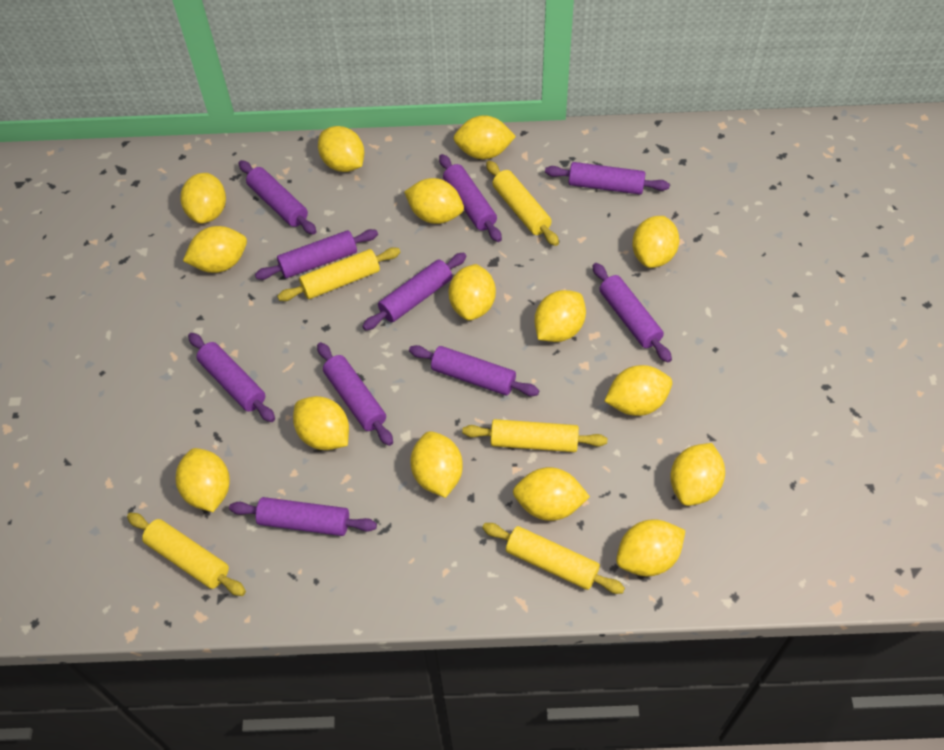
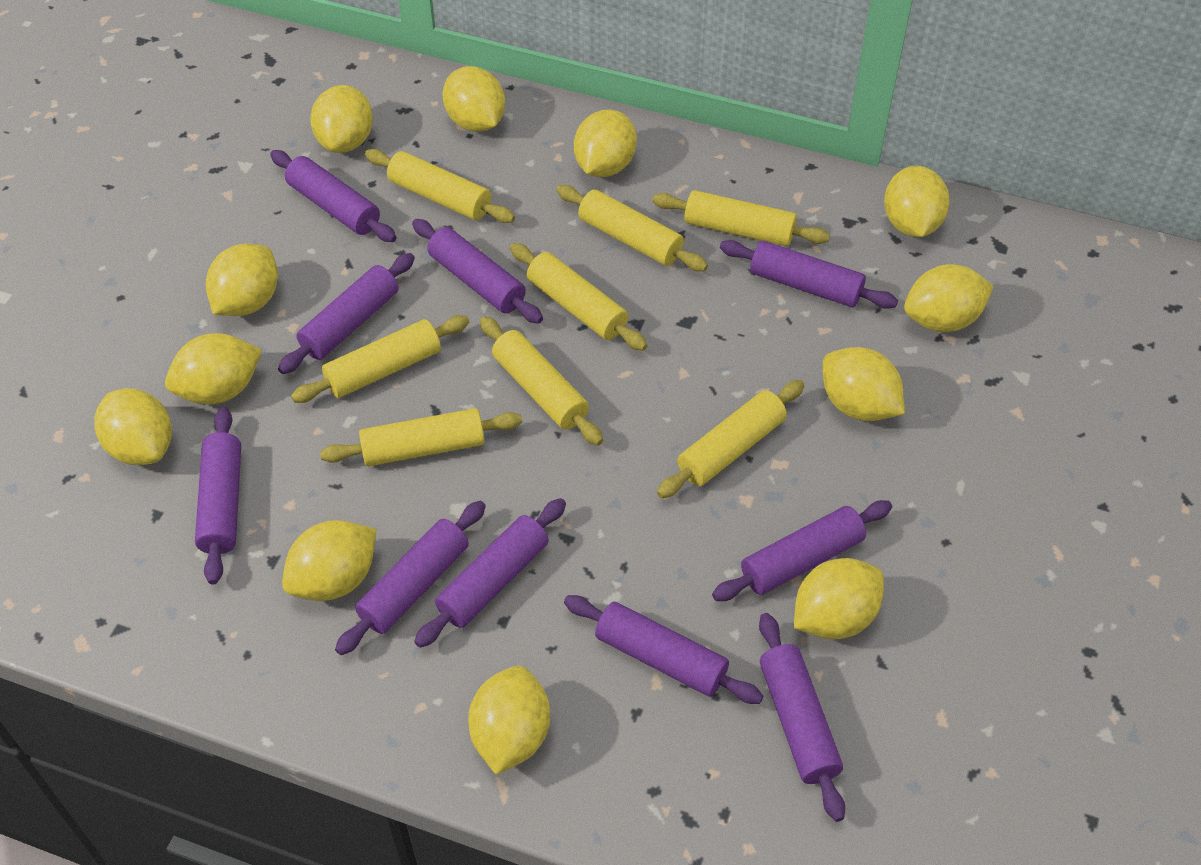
yellow lemon: 15 -> 12
yellow rolling pin: 5 -> 8

